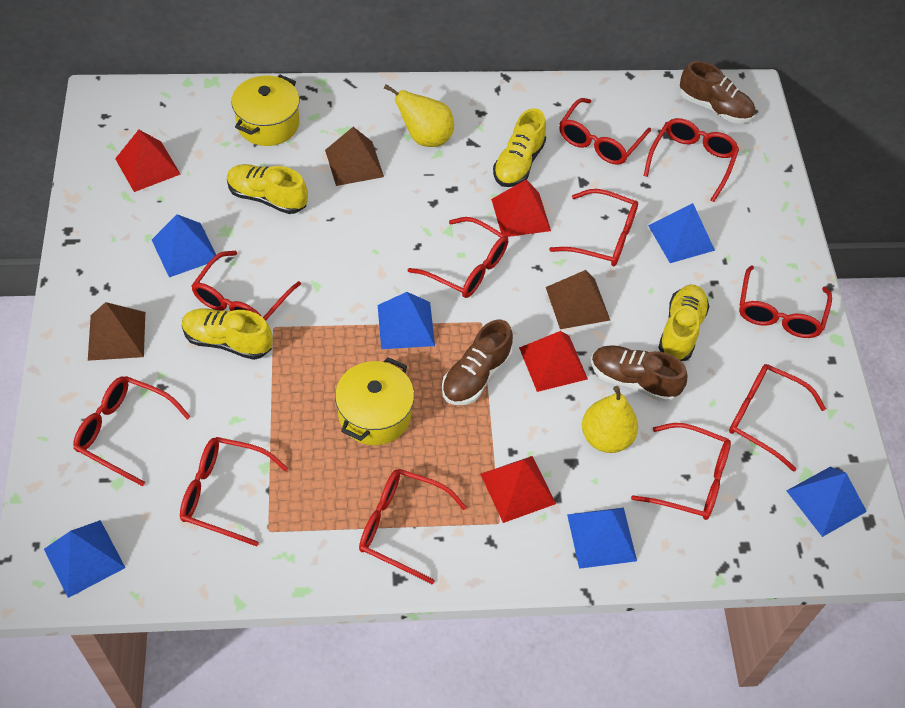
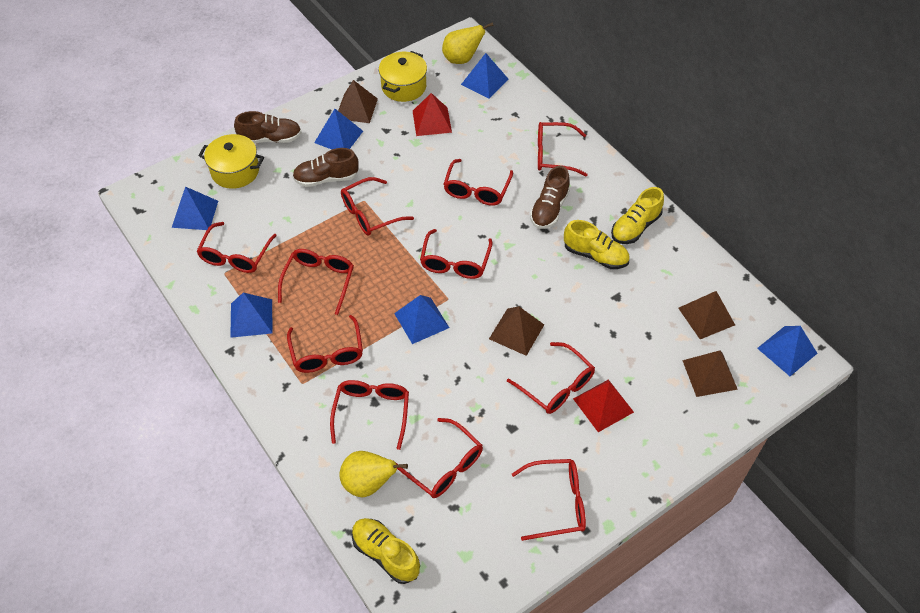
brown pyramid: 3 -> 4
red pyramid: 4 -> 2
yellow shoe: 4 -> 3

